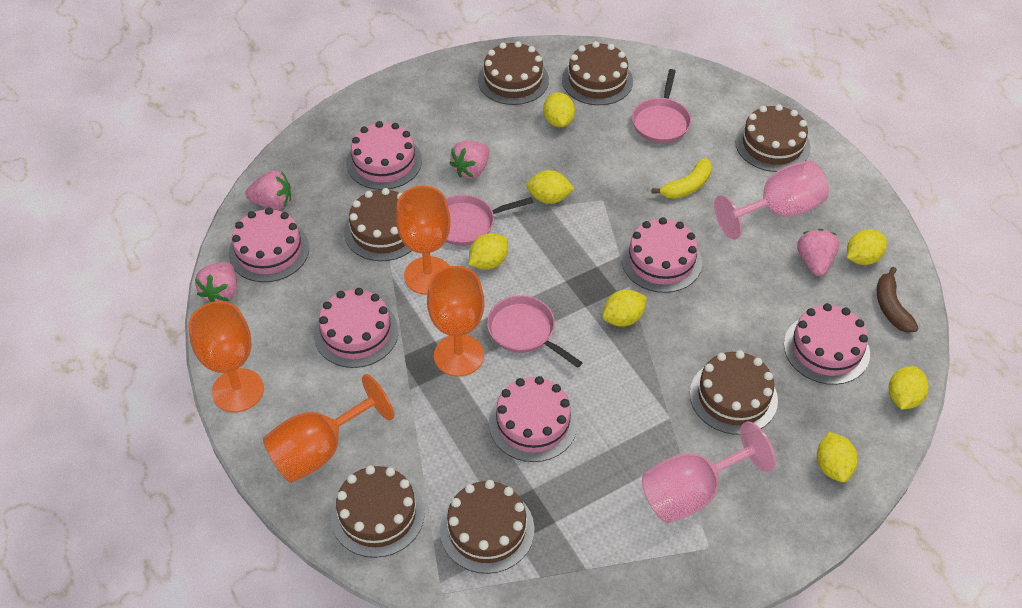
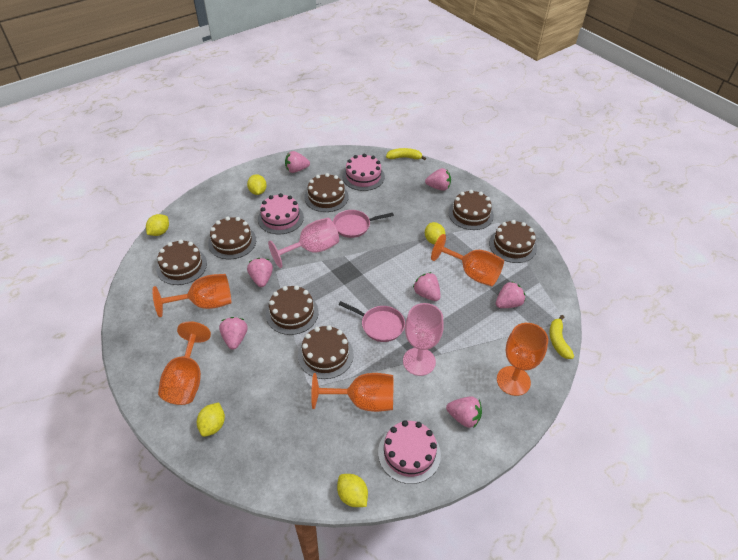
brown banana: 1 -> 0
orange goblet: 4 -> 5
pink cake: 6 -> 3
pink pan: 3 -> 2
pink strawberry: 4 -> 7
yellow banana: 1 -> 2
yellow lemon: 7 -> 5

